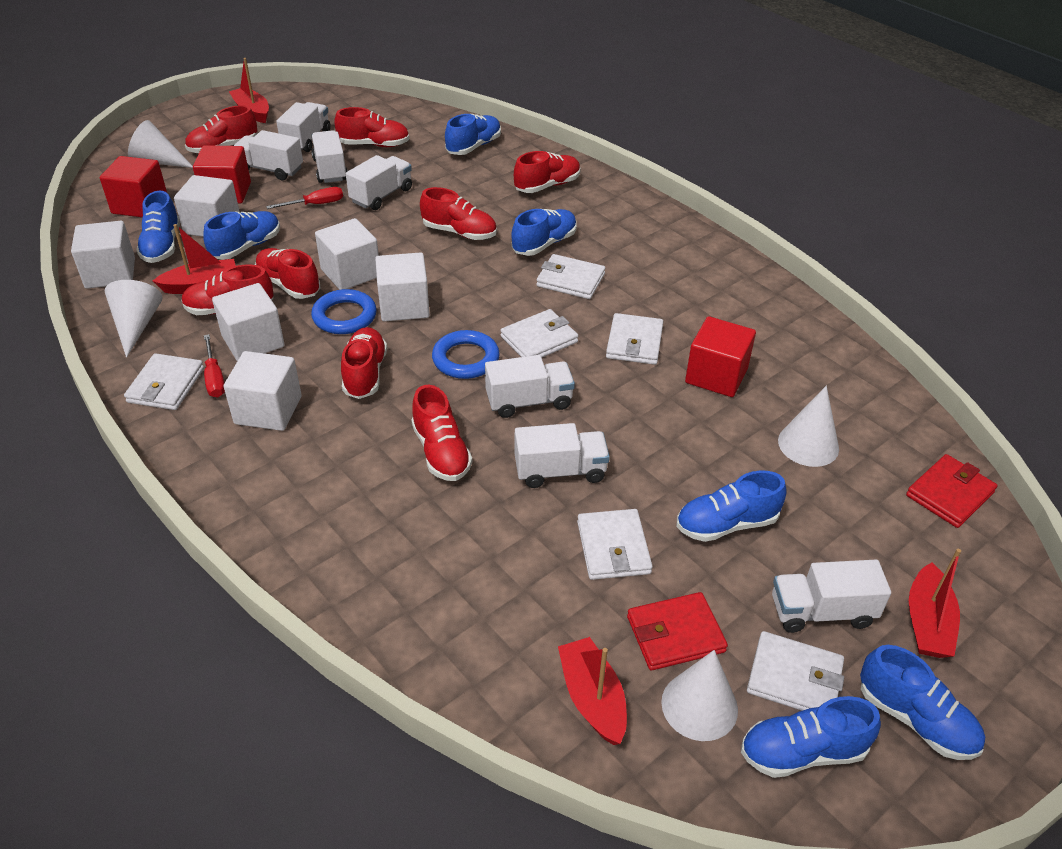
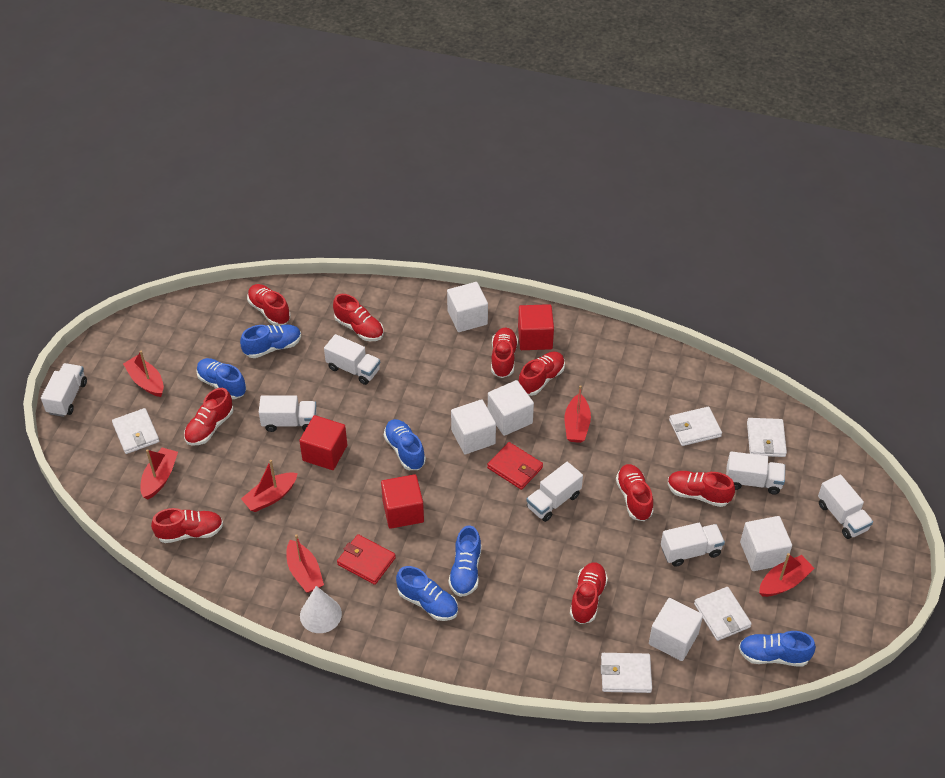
blue ring: 2 -> 0
blue shoe: 7 -> 6
red boat: 4 -> 6
red screwdriver: 2 -> 0
red shoe: 8 -> 9
white cone: 4 -> 1
white cube: 6 -> 5
white wallet: 6 -> 5

